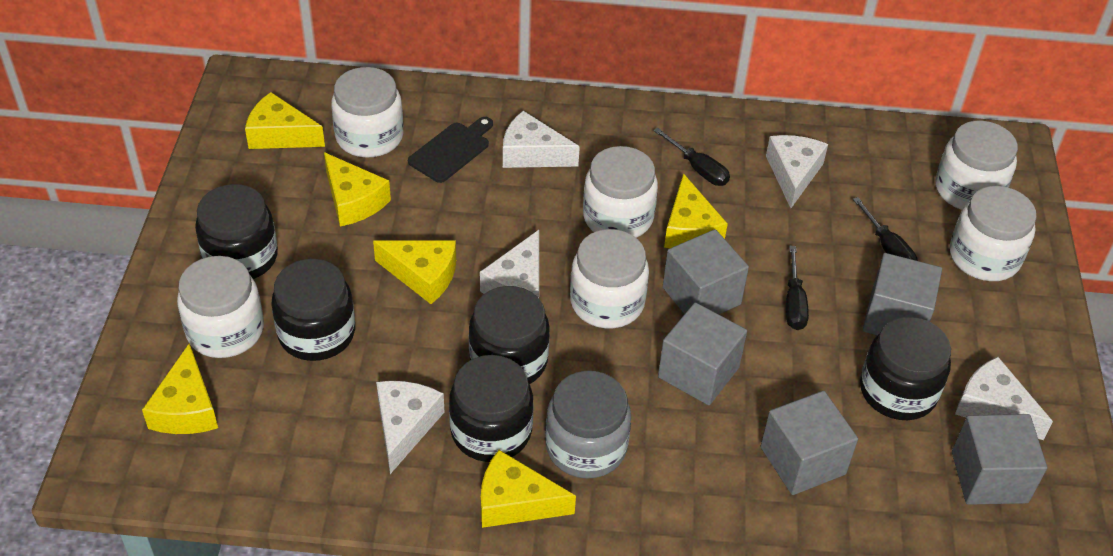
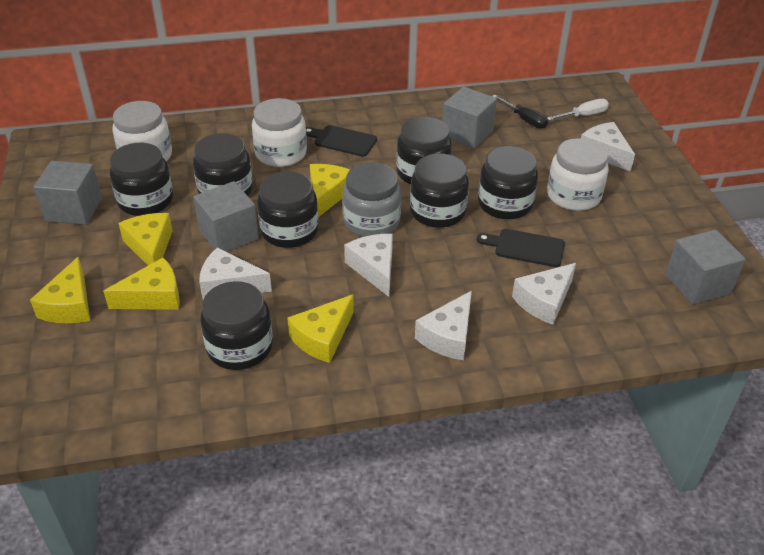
black cutting board: 1 -> 2
black jar: 5 -> 7
black screwdriver: 3 -> 1
grey cube: 5 -> 4
white jar: 6 -> 3
white screwdriver: 0 -> 1
yellow cheese: 6 -> 5

